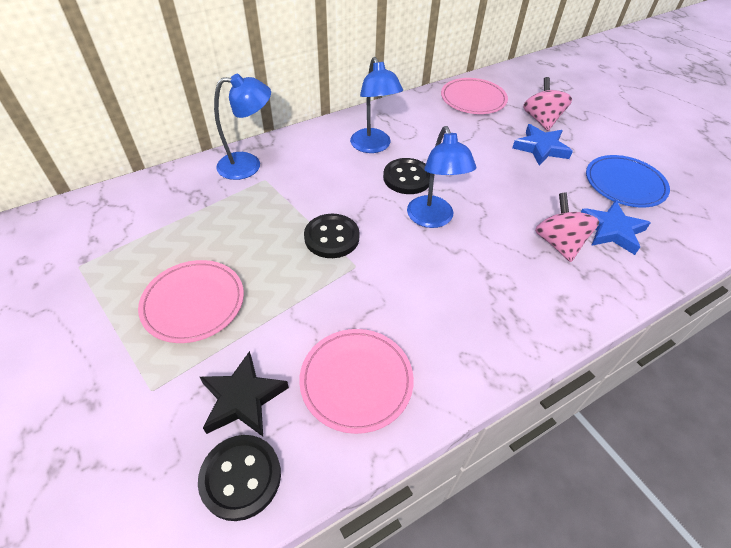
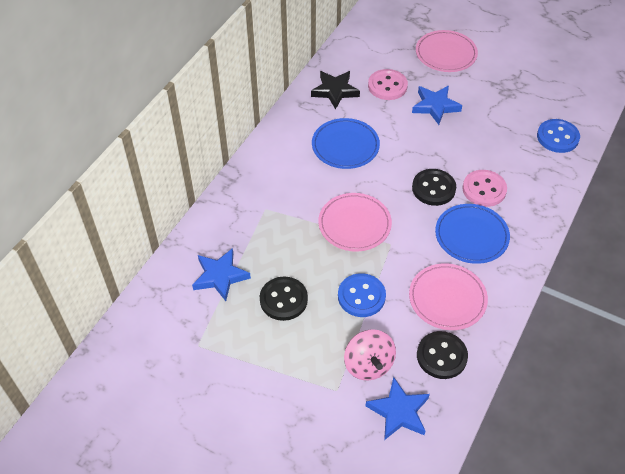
blue button: 0 -> 2
blue lamp: 3 -> 0
blue plate: 1 -> 2
blue star: 2 -> 3
pink button: 0 -> 2
pink spinning top: 2 -> 1

